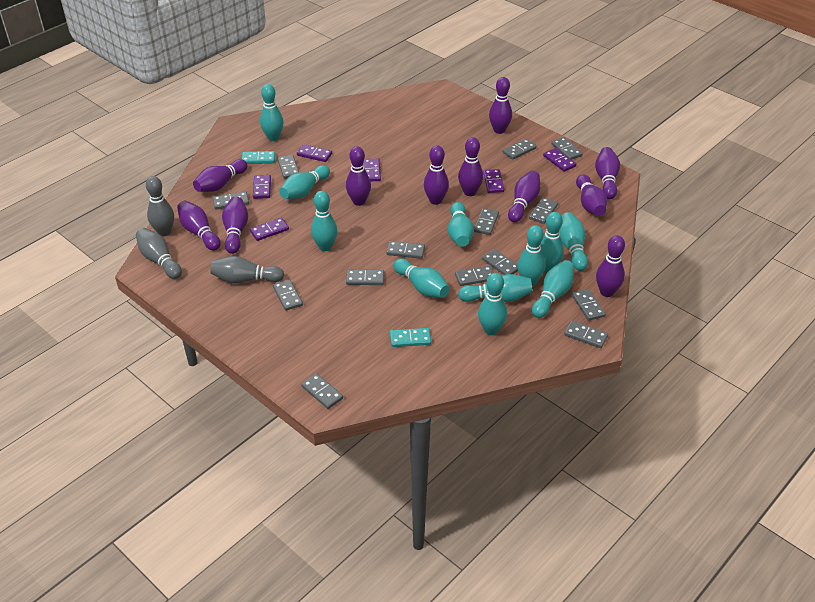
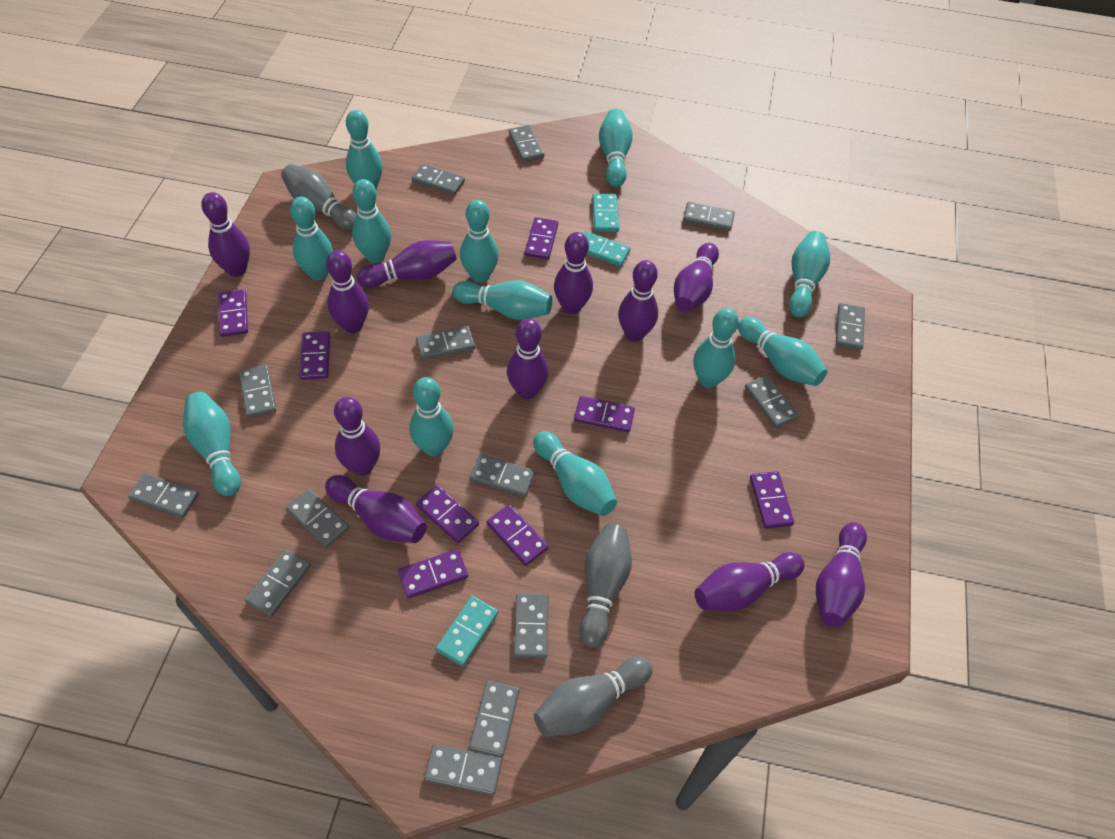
purple domino: 6 -> 8
turquoise bowling pin: 11 -> 12
turquoise domino: 2 -> 3

